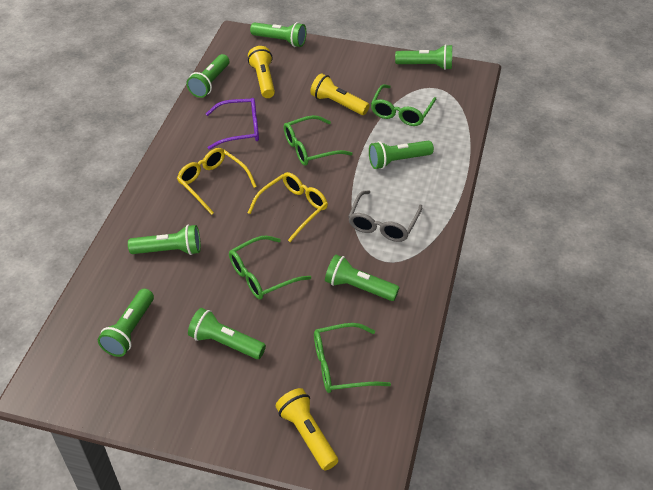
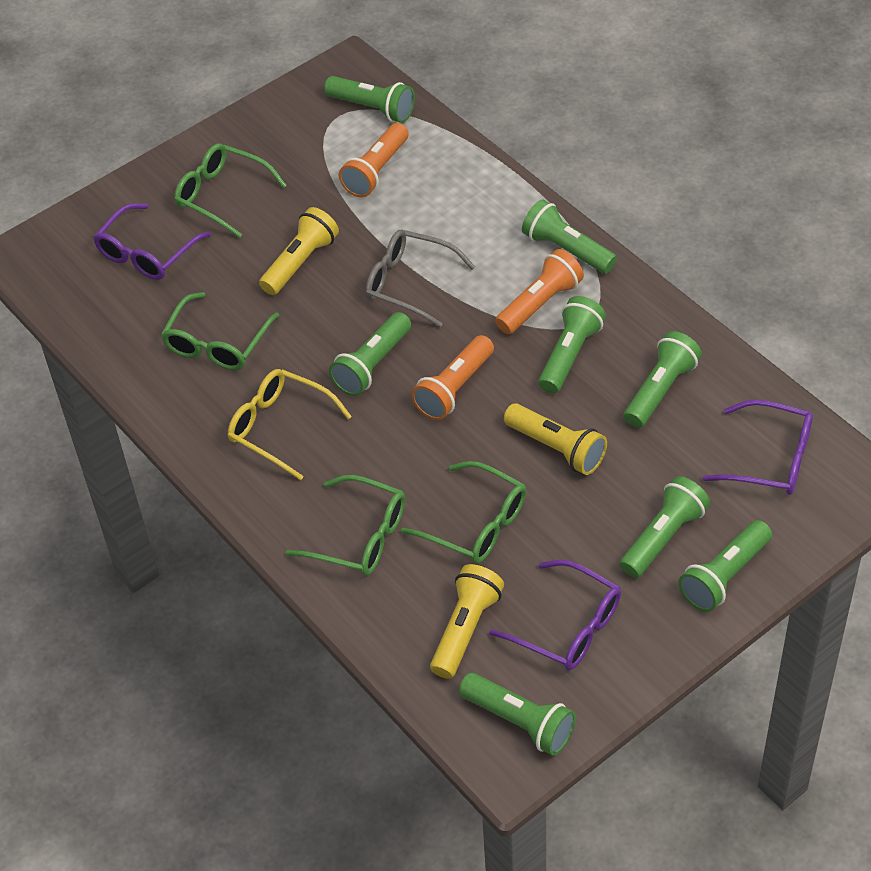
orange flashlight: 0 -> 3
purple glasses: 1 -> 3
yellow glasses: 2 -> 1

